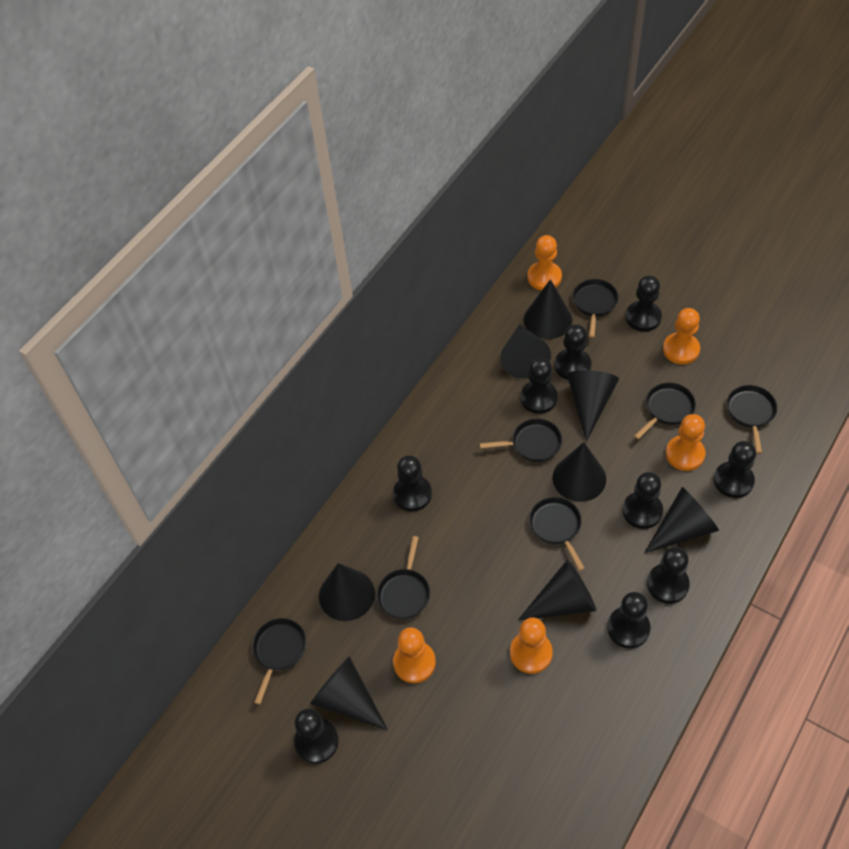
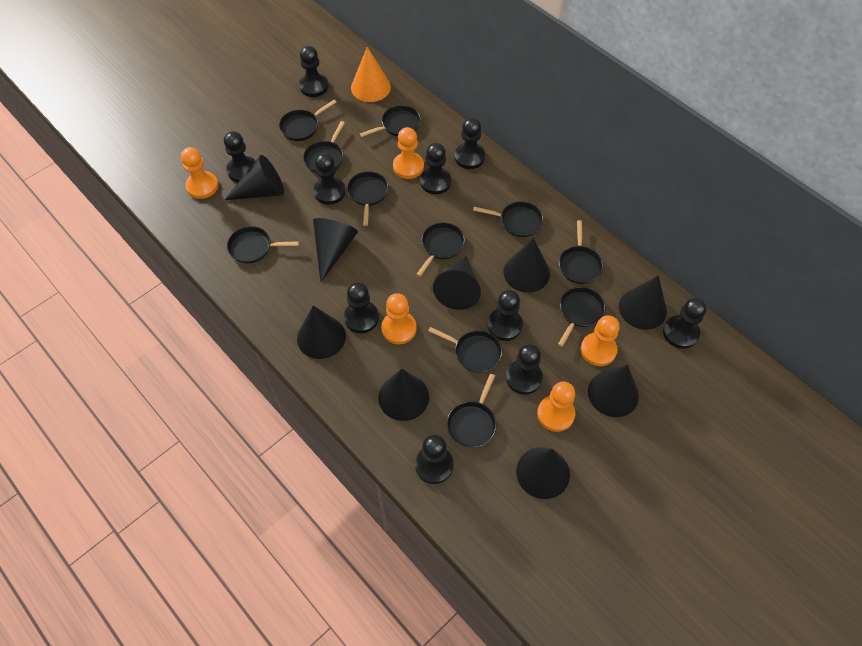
black cone: 8 -> 9
black pan: 7 -> 11
black pawn: 9 -> 10
orange cone: 0 -> 1

